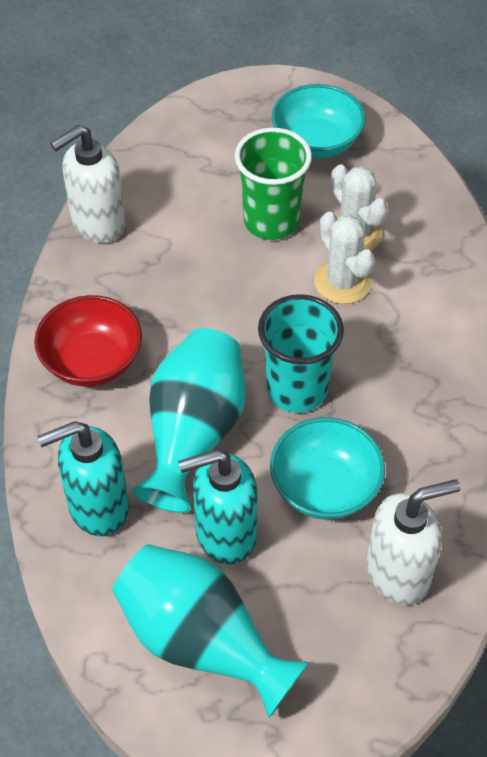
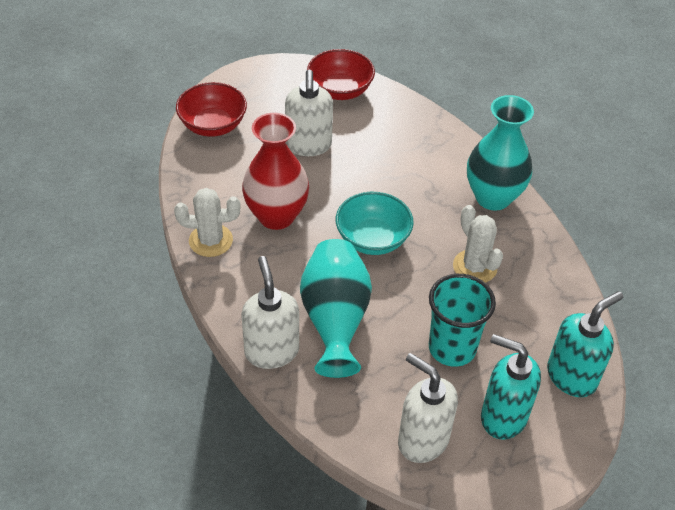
green cup: 1 -> 0
red bowl: 1 -> 2
red vase: 0 -> 1
turquoise bowl: 2 -> 1
white soap dispenser: 2 -> 3

